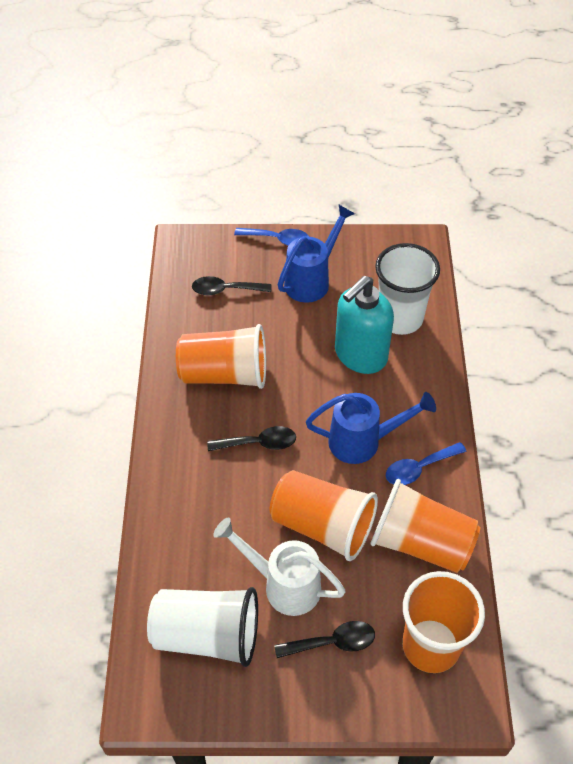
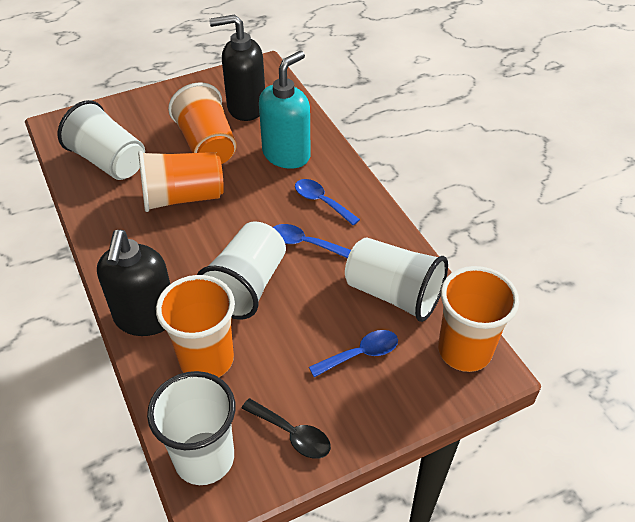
black soap dispenser: 0 -> 2
black spoon: 3 -> 1
blue spoon: 2 -> 3
blue watering can: 2 -> 0
white cup: 2 -> 4
white watering can: 1 -> 0

